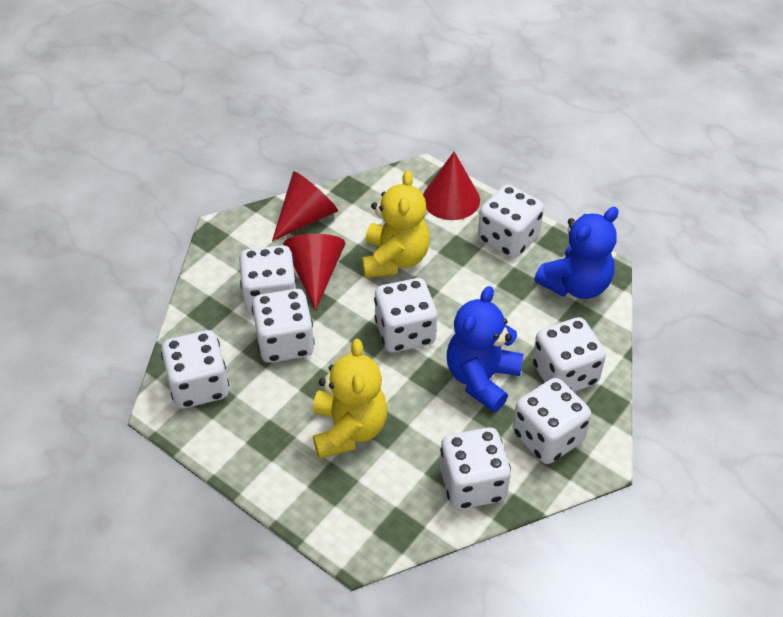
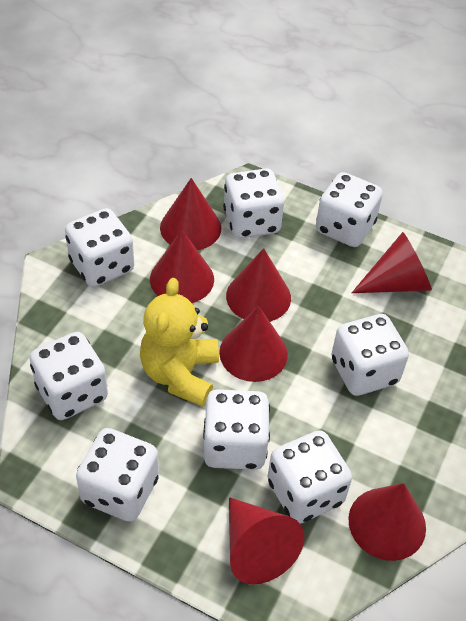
blue teddy bear: 2 -> 0
red cone: 3 -> 7
yellow teddy bear: 2 -> 1

